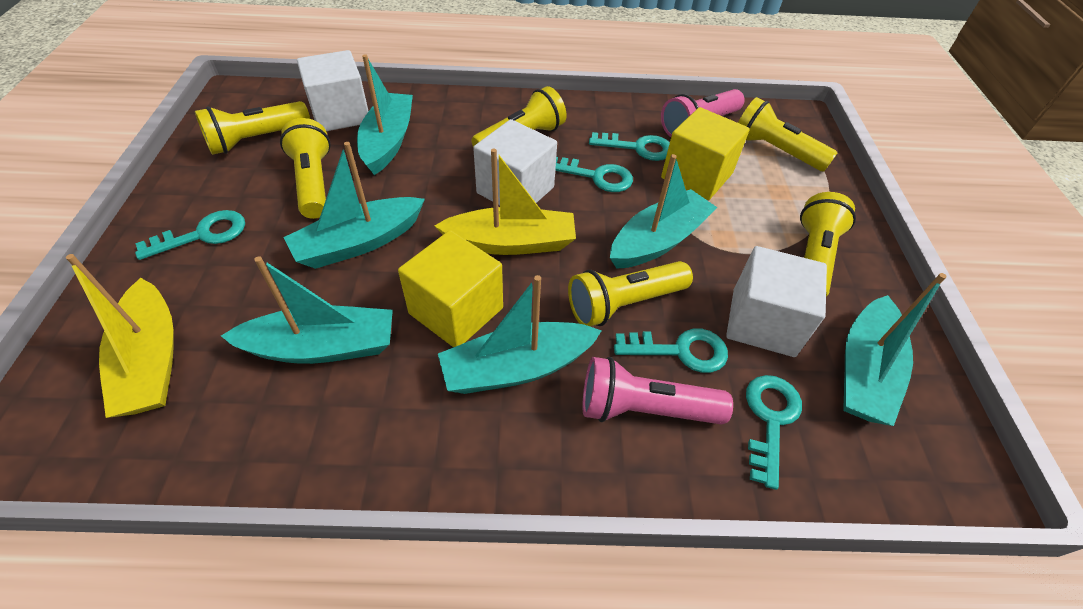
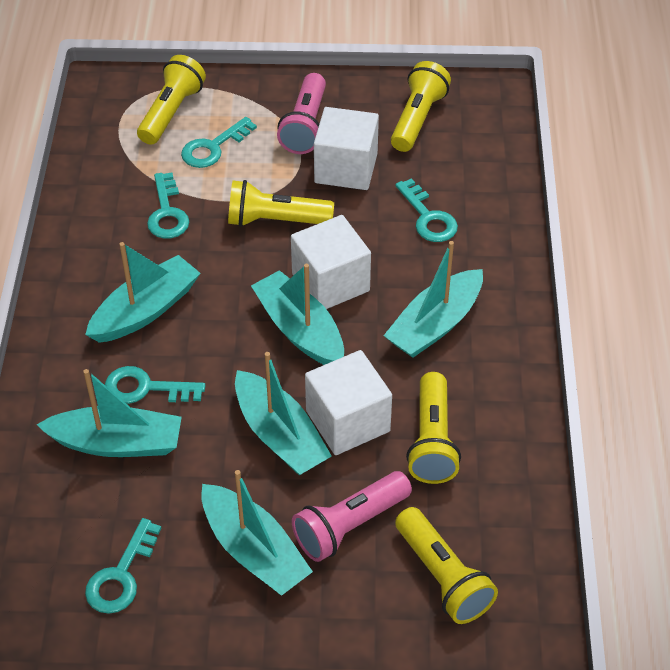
yellow boat: 2 -> 0
yellow cube: 2 -> 0
yellow flashlight: 6 -> 5

